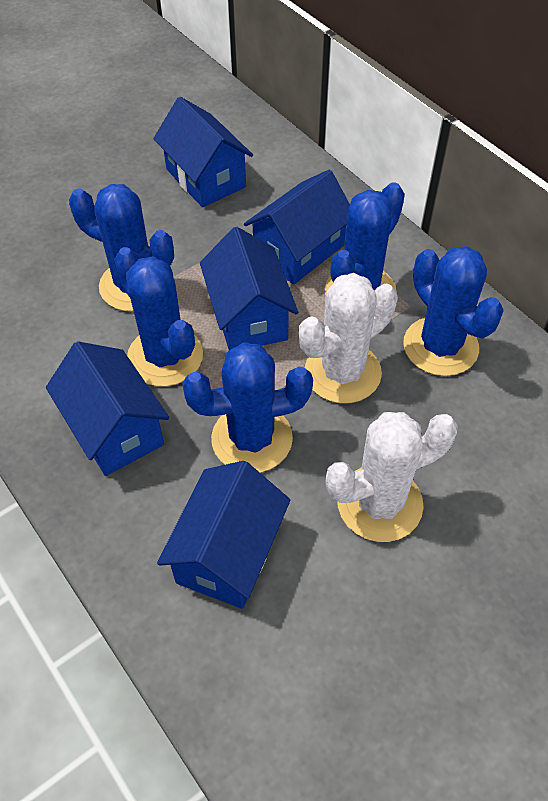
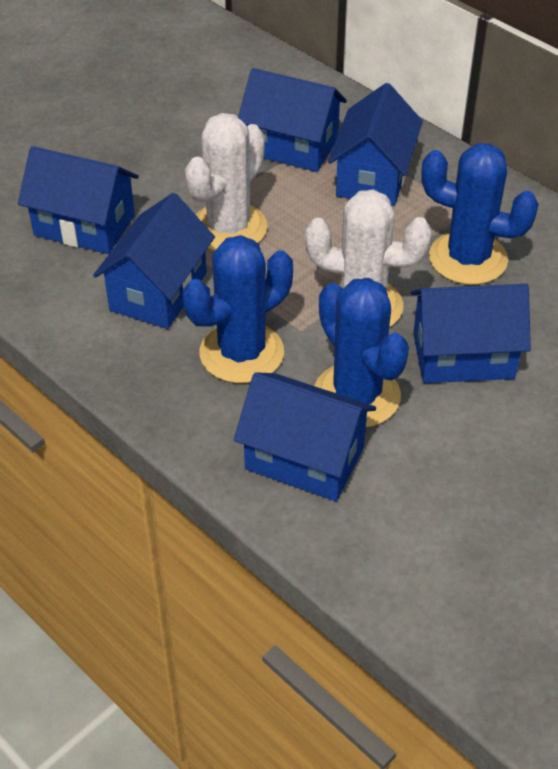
blue cactus: 5 -> 3
blue house: 5 -> 6

